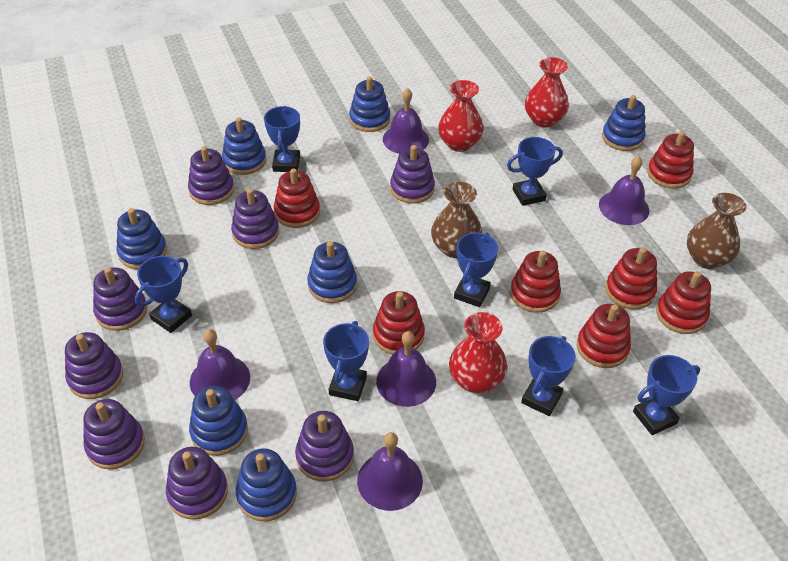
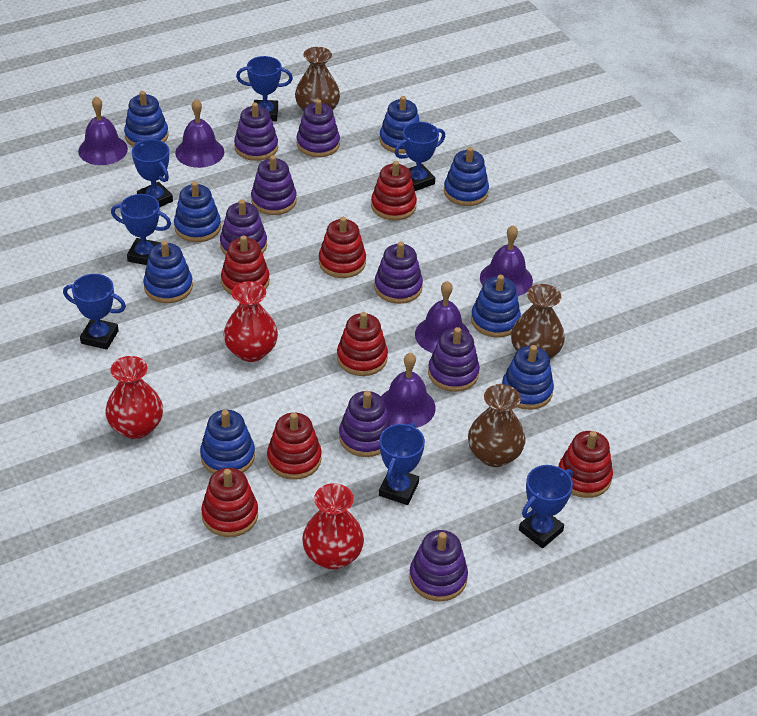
blue stacking toy: 7 -> 8
brown vase: 2 -> 3

